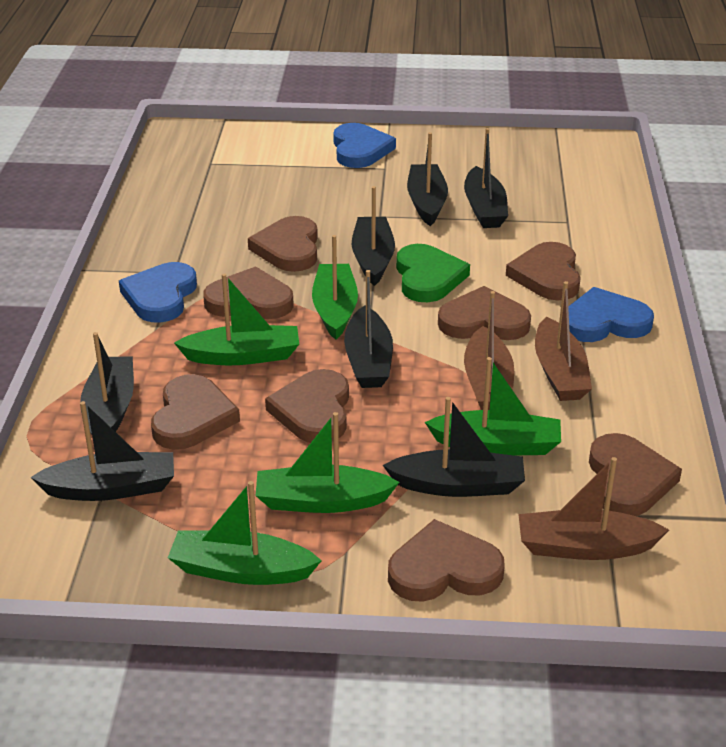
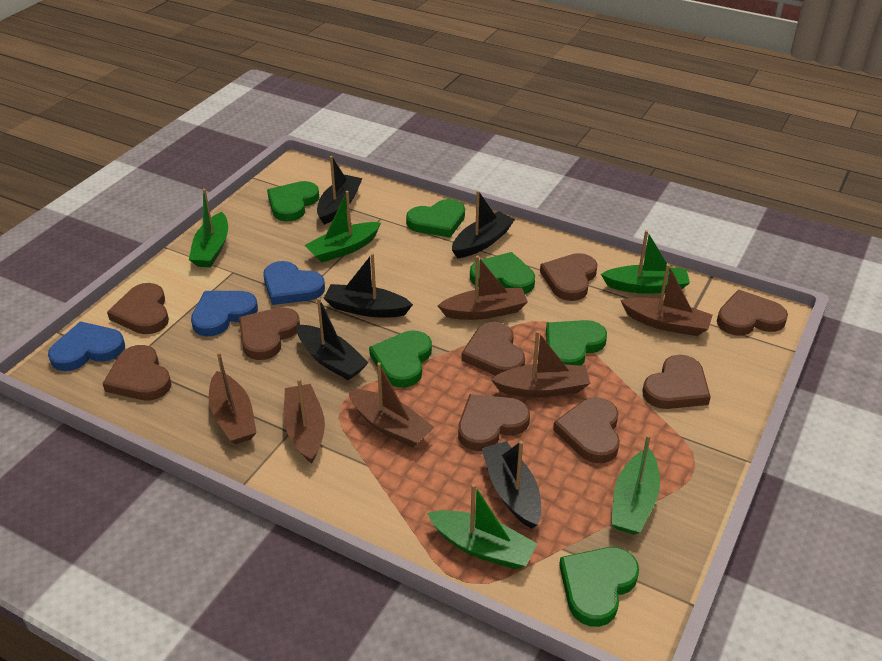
black boat: 7 -> 5
brown boat: 3 -> 6
brown heart: 8 -> 9
green heart: 1 -> 6

